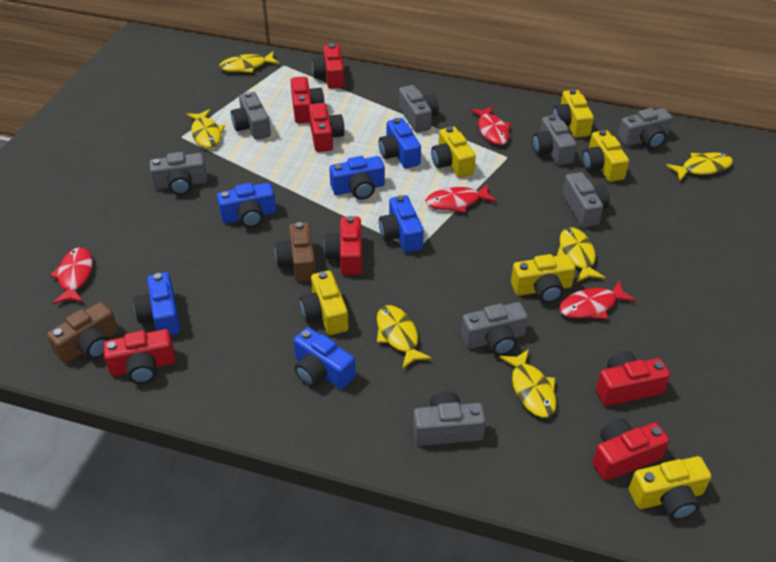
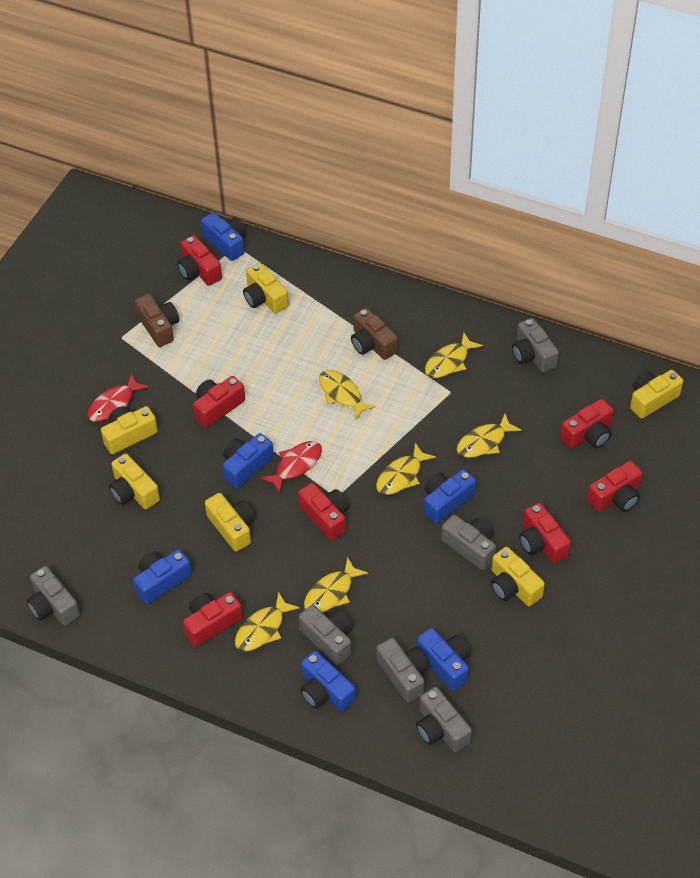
grey camera: 8 -> 6
red fish: 4 -> 2

